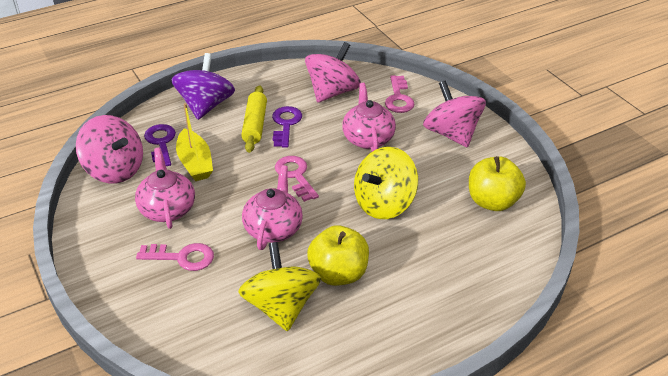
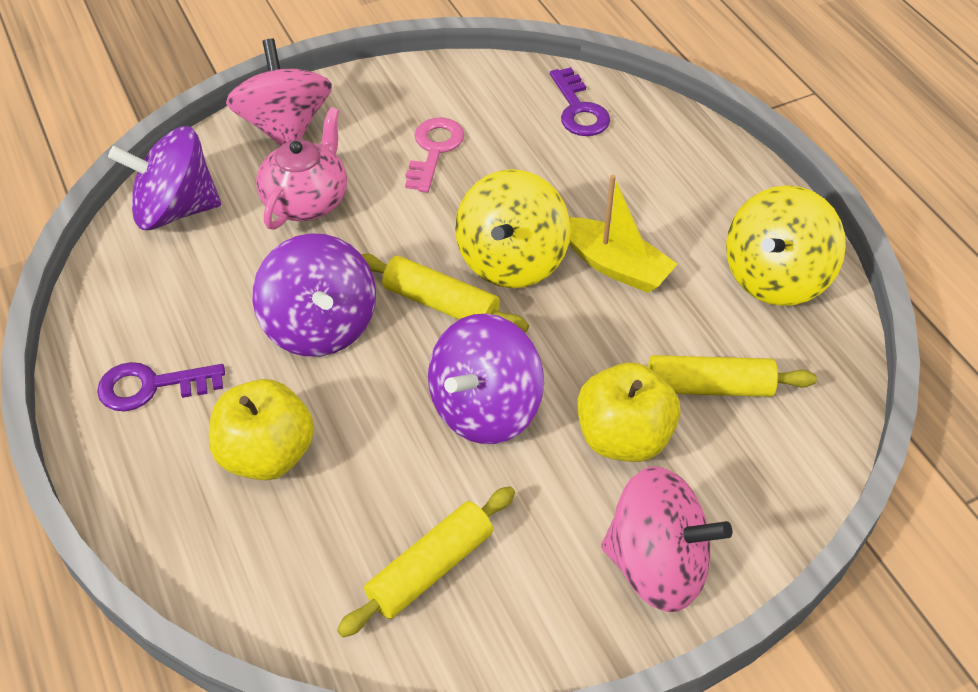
pink key: 3 -> 1
pink spinning top: 3 -> 2
pink teapot: 3 -> 1
purple spinning top: 1 -> 3
yellow rolling pin: 1 -> 3

